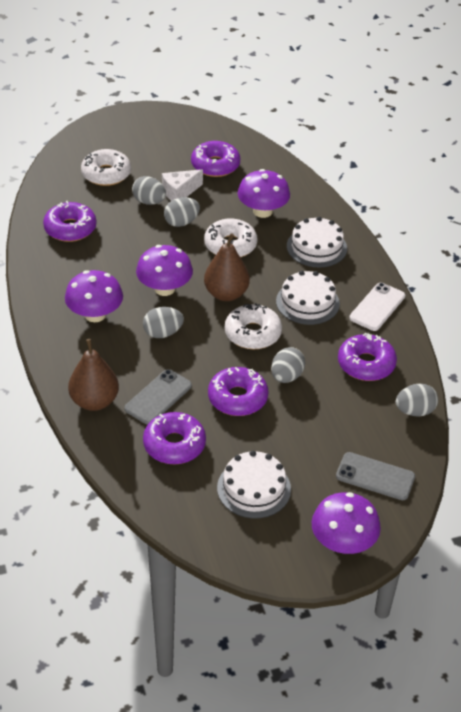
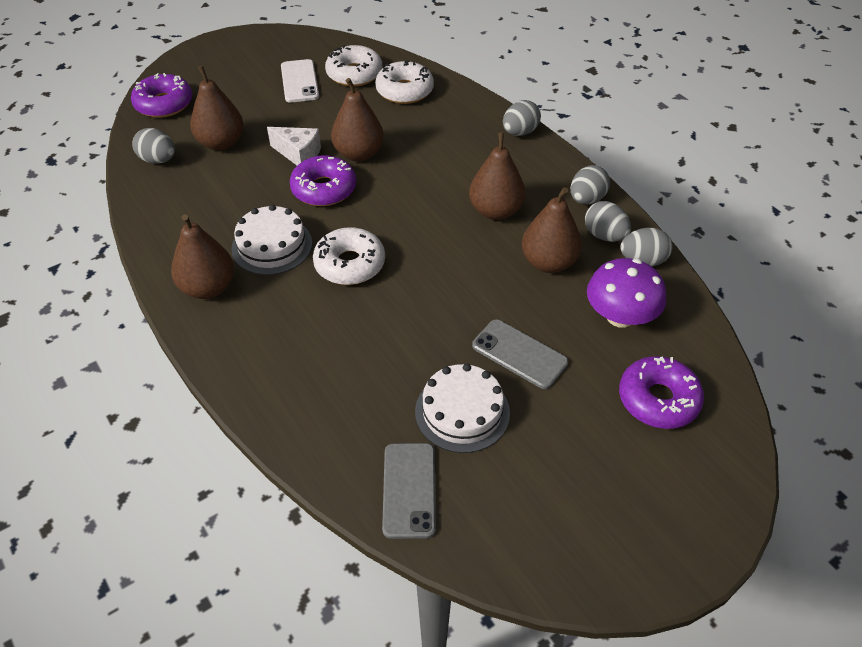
brown pear: 2 -> 5
purple donut: 5 -> 3
purple mushroom: 4 -> 1
white cake: 3 -> 2

